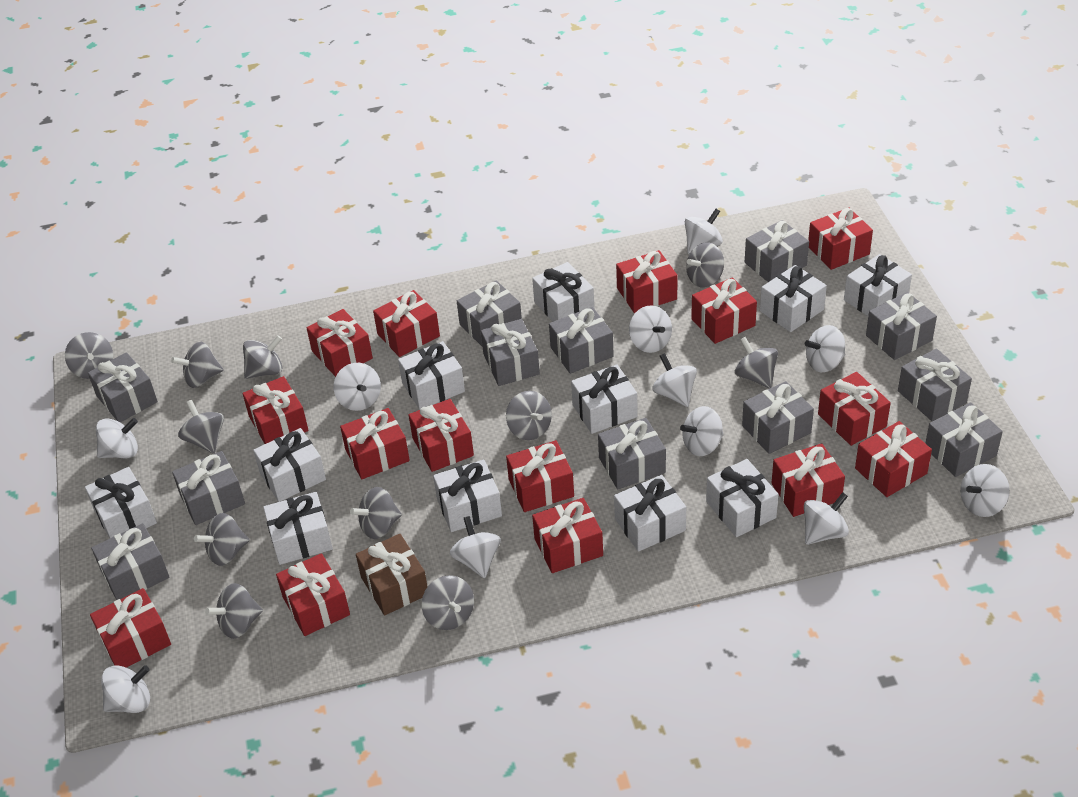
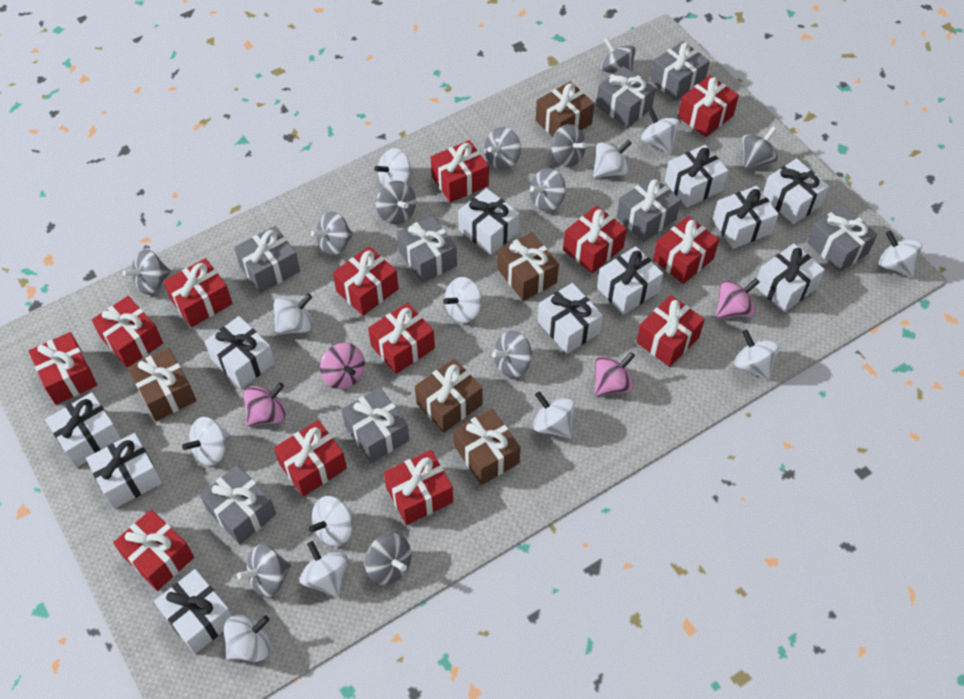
brown gift: 1 -> 5
grey gift: 12 -> 8
pink spinning top: 0 -> 4
red gift: 15 -> 13
white spinning top: 11 -> 12

